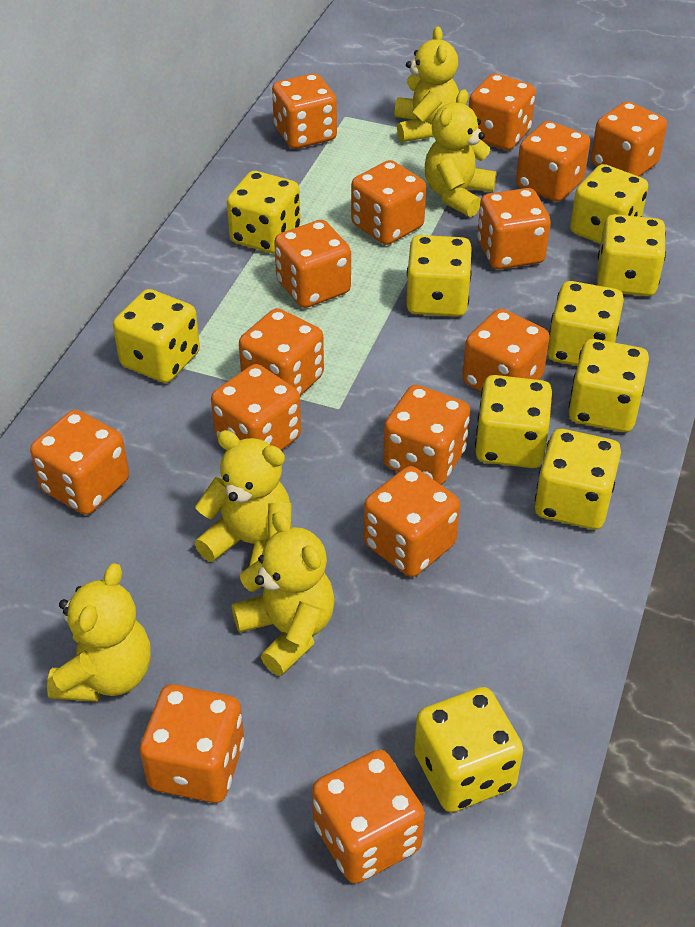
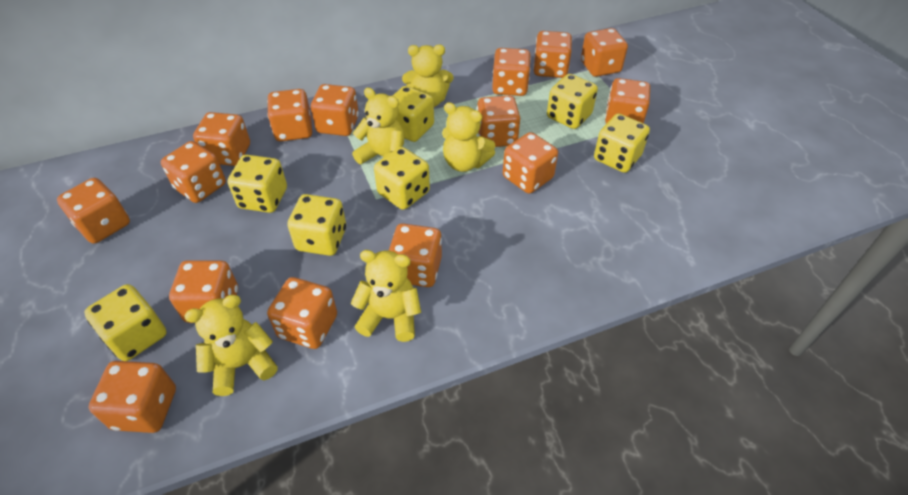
yellow dice: 10 -> 7

